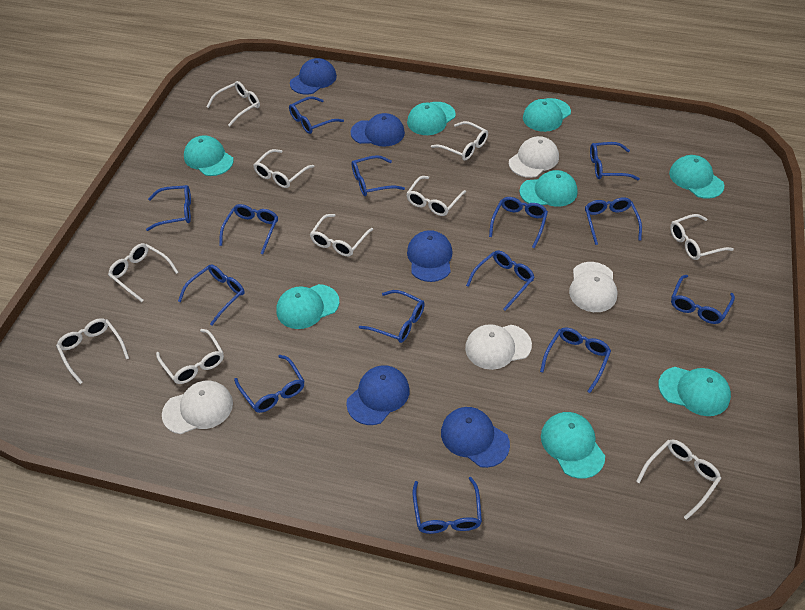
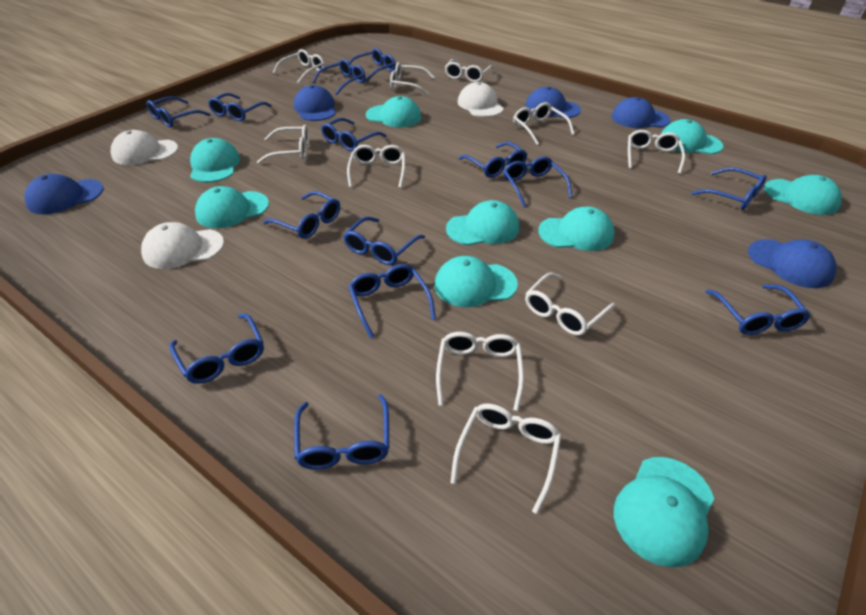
turquoise cap: 8 -> 9
white cap: 4 -> 3

